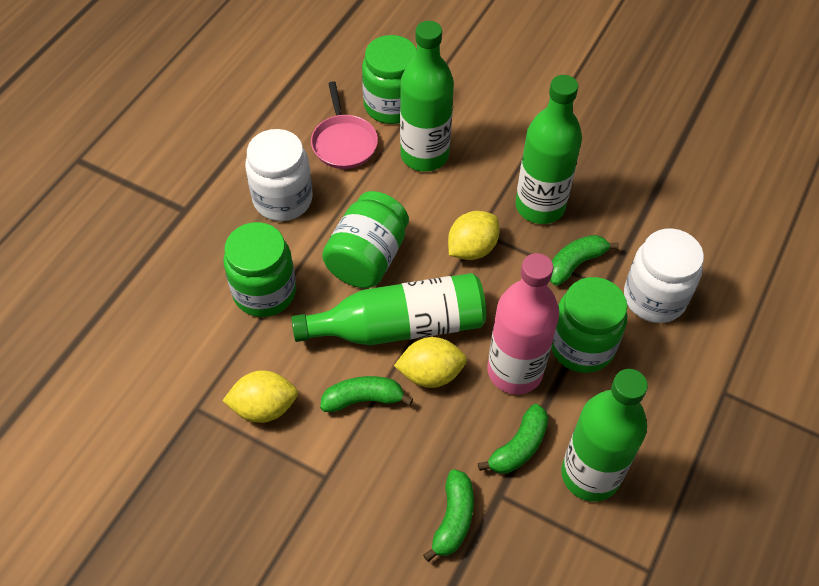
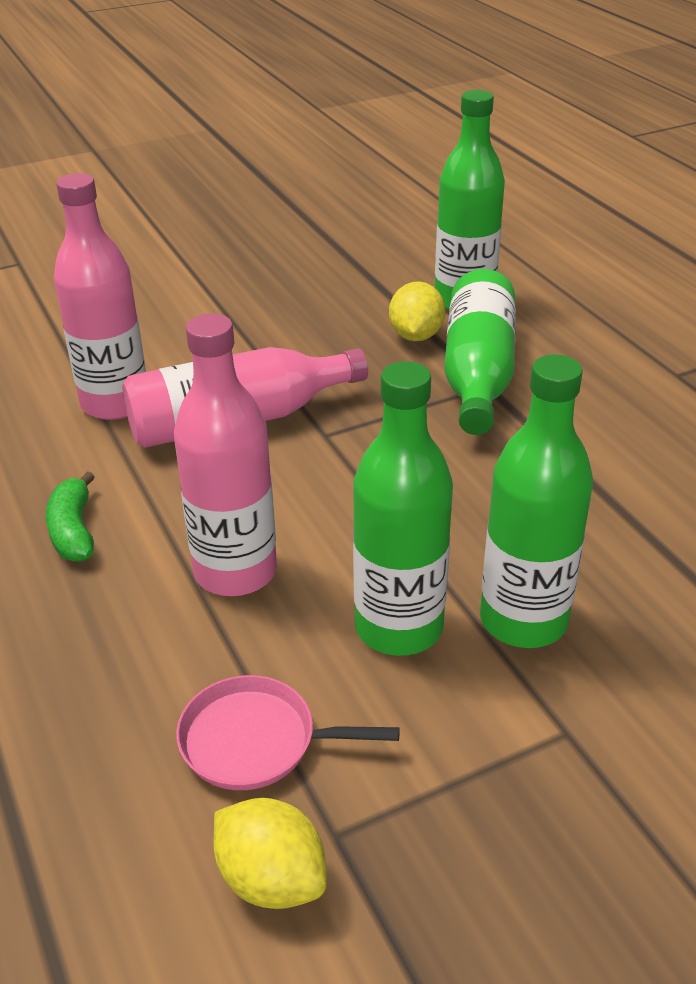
green banana: 4 -> 1
green jar: 4 -> 0
pink bottle: 1 -> 3
white jar: 2 -> 0
yellow lemon: 3 -> 2

